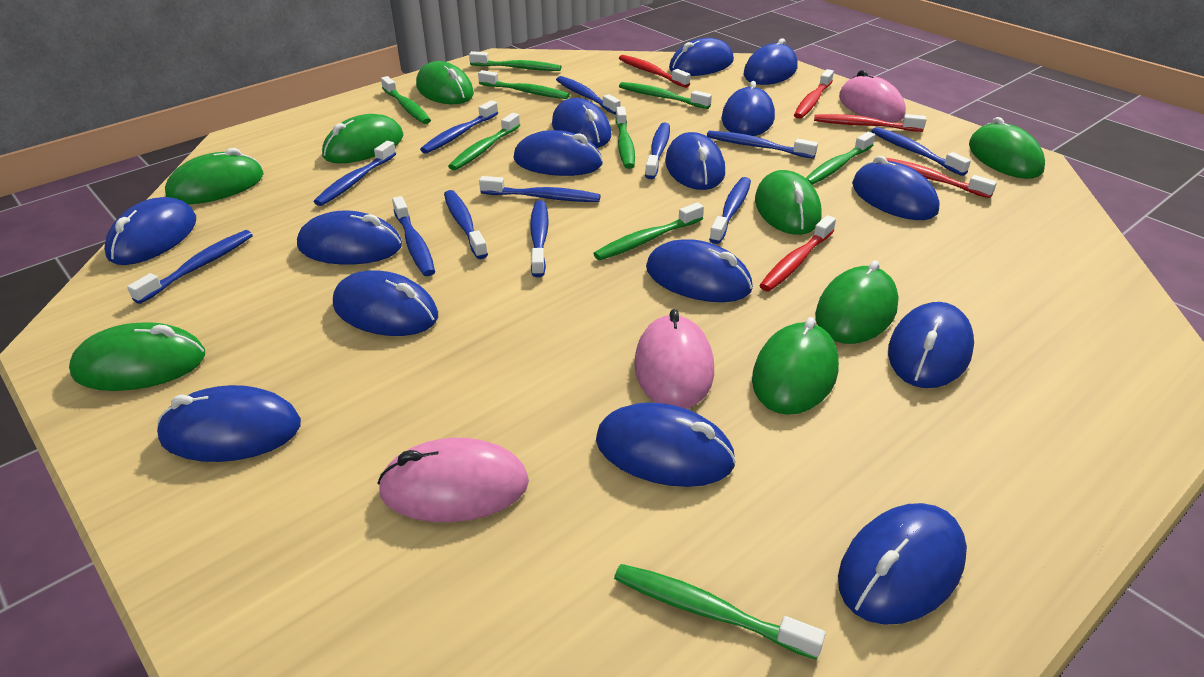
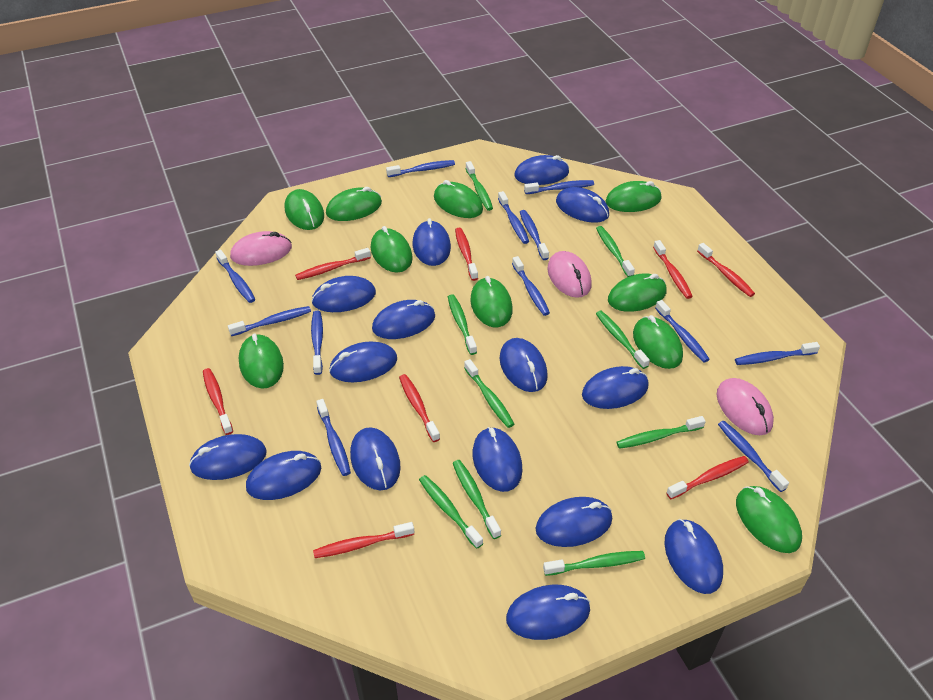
green mouse: 8 -> 10
red toothbrush: 5 -> 8

